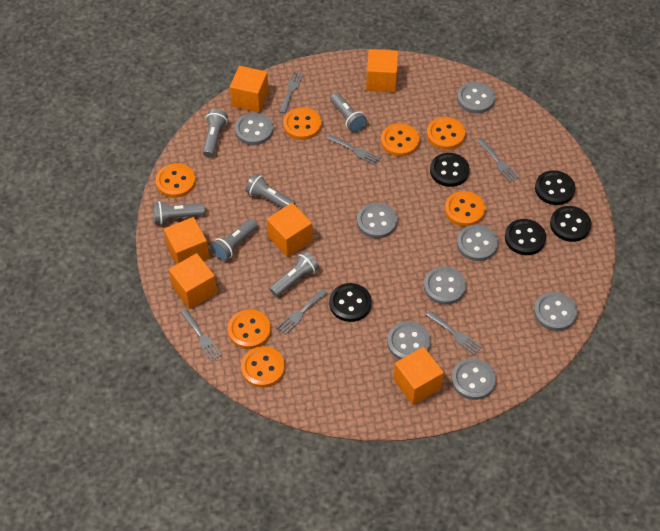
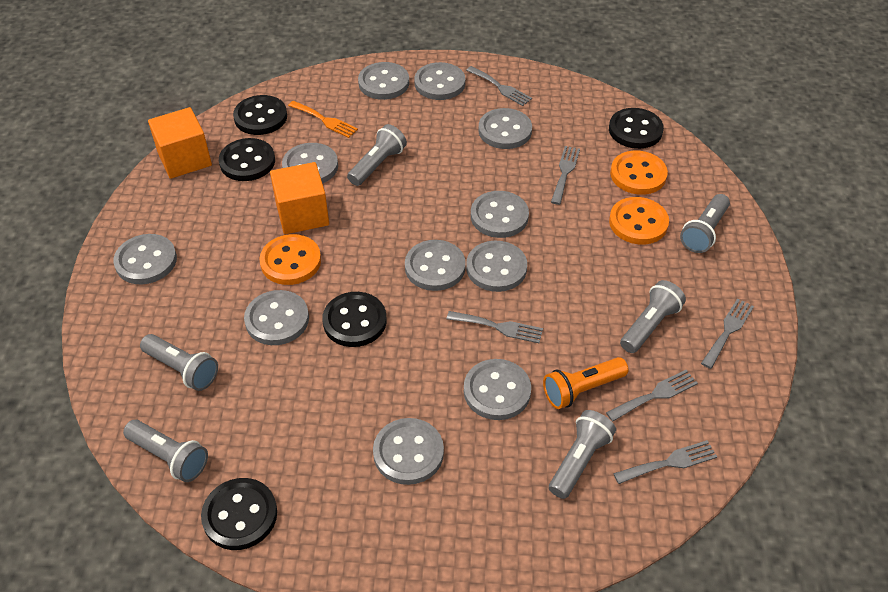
grey button: 8 -> 11
orange button: 7 -> 3
orange cube: 6 -> 2
orange flashlight: 0 -> 1
orange fork: 0 -> 1

